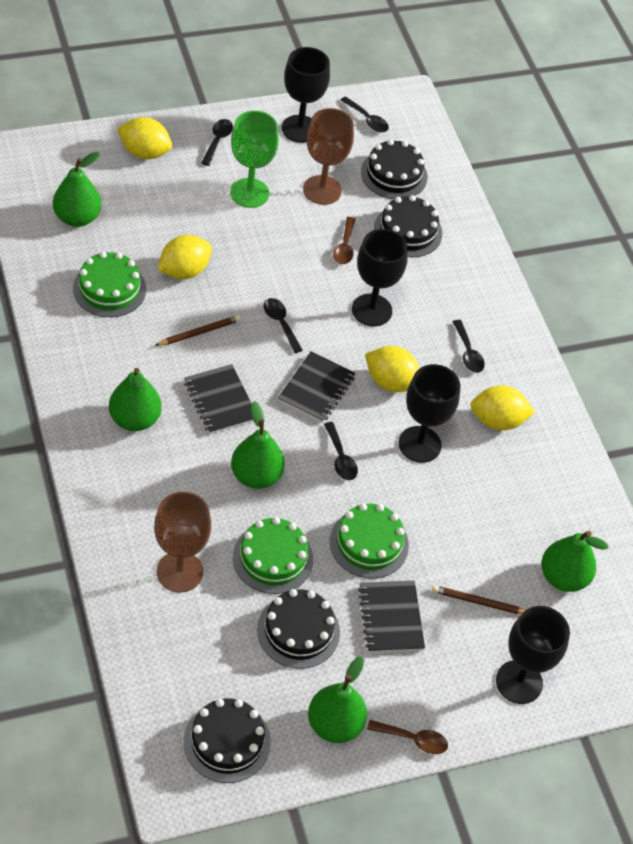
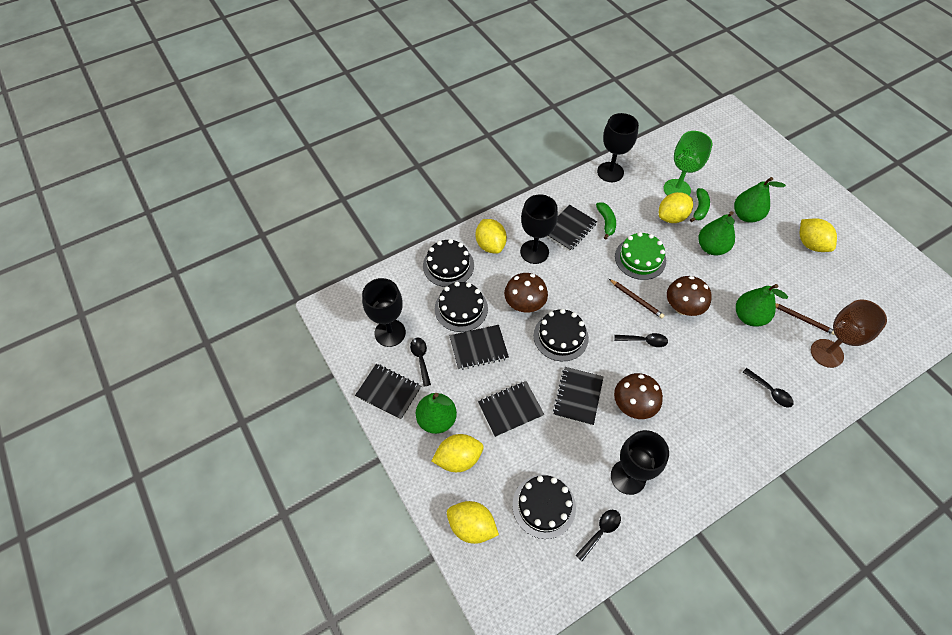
black notebook: 3 -> 5
black spoon: 5 -> 4
brown goblet: 2 -> 1
brown mushroom: 0 -> 3
brown spoon: 2 -> 0
green banana: 0 -> 2
green cake: 3 -> 1
green pear: 5 -> 4
yellow lemon: 4 -> 5

